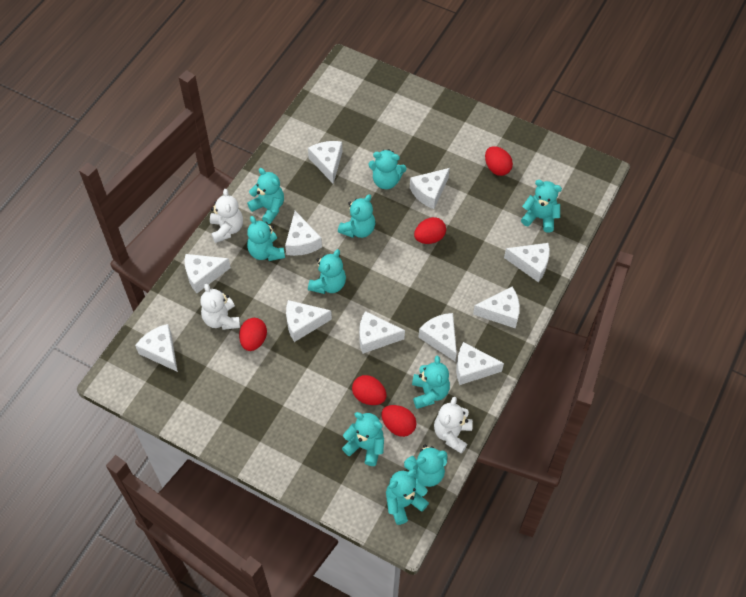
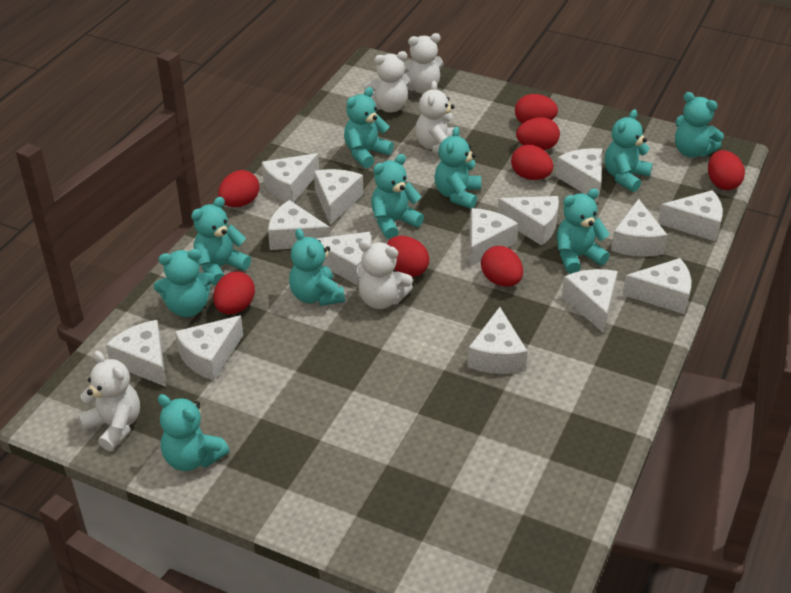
red egg: 5 -> 8
white cheese: 11 -> 14
white teddy bear: 3 -> 5

